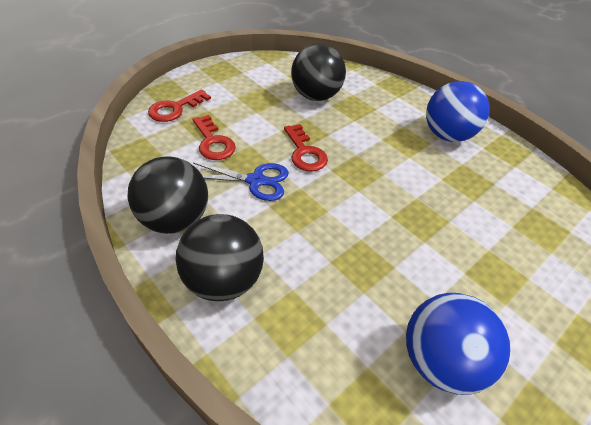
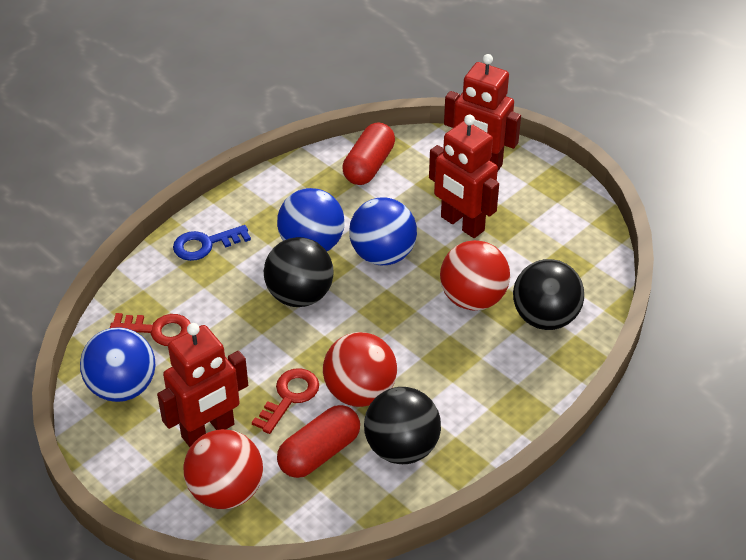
blue ball: 2 -> 3
blue key: 0 -> 1
blue scissors: 1 -> 0
red ball: 0 -> 3
red capsule: 0 -> 2
red key: 3 -> 2
red robot: 0 -> 3

